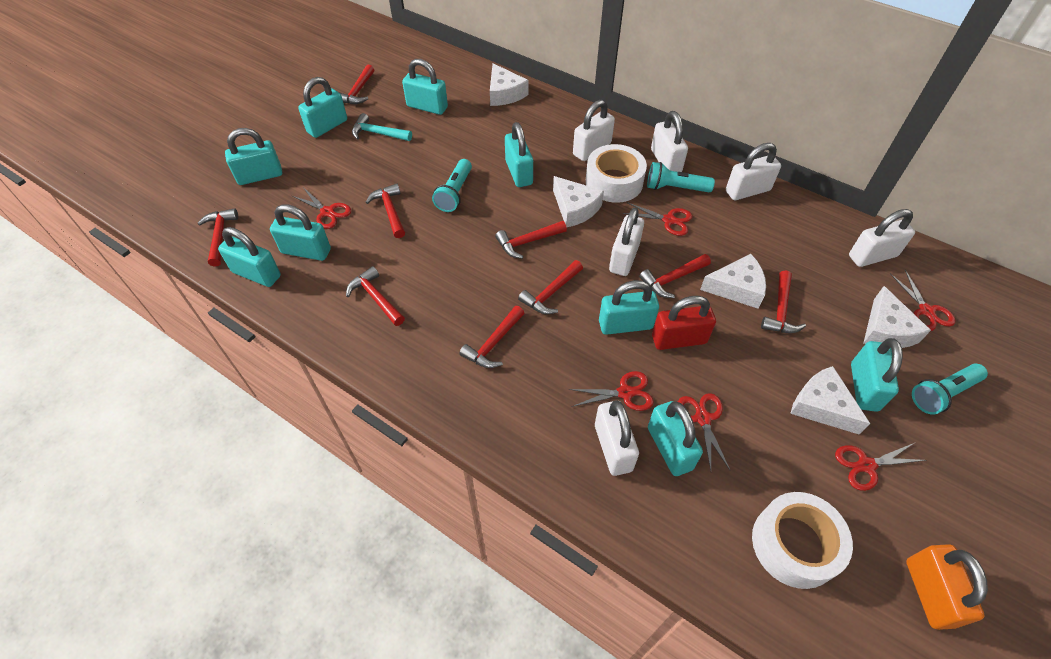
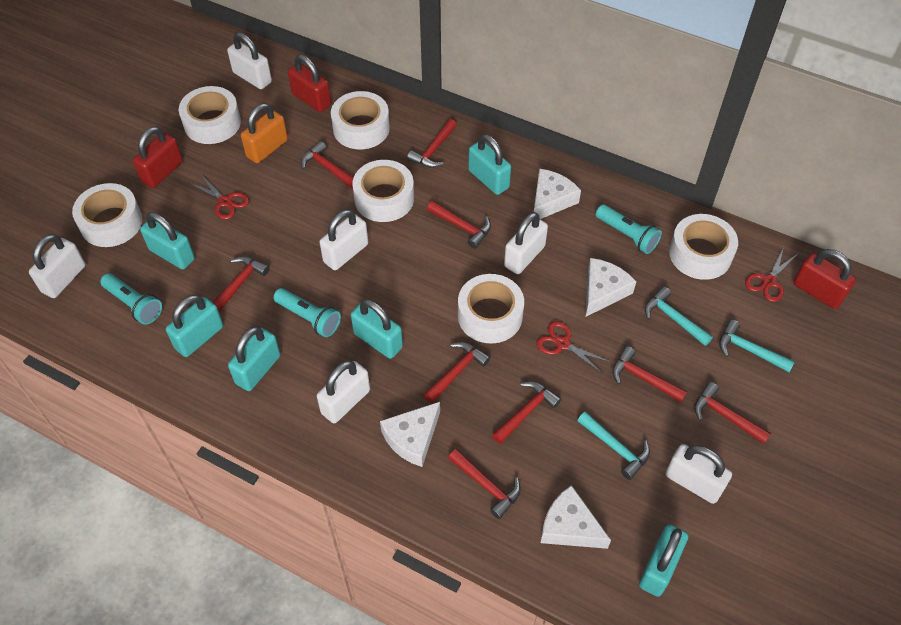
red padlock: 1 -> 3
red scissors: 6 -> 3
turquoise hammer: 1 -> 3
turquoise padlock: 9 -> 6
white cheese: 5 -> 4
white tape: 2 -> 6

